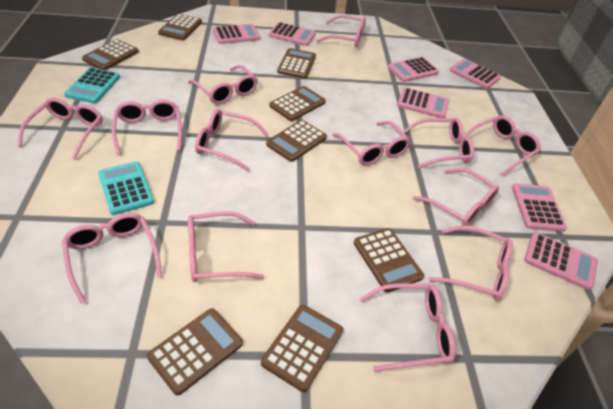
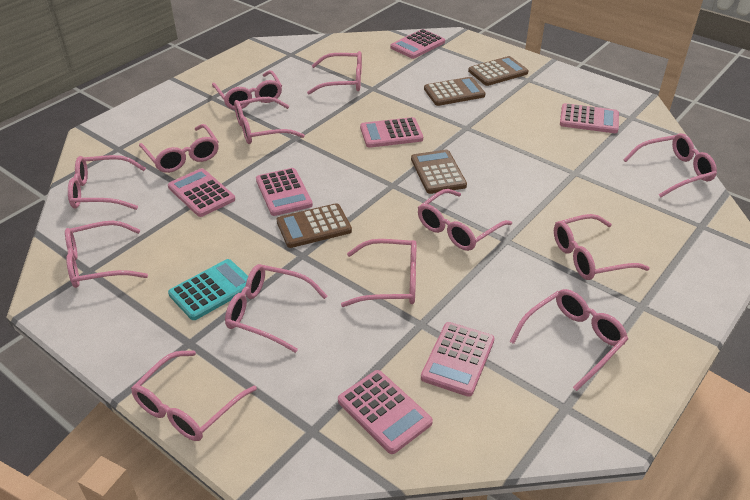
brown calculator: 8 -> 4
turquoise calculator: 2 -> 1

